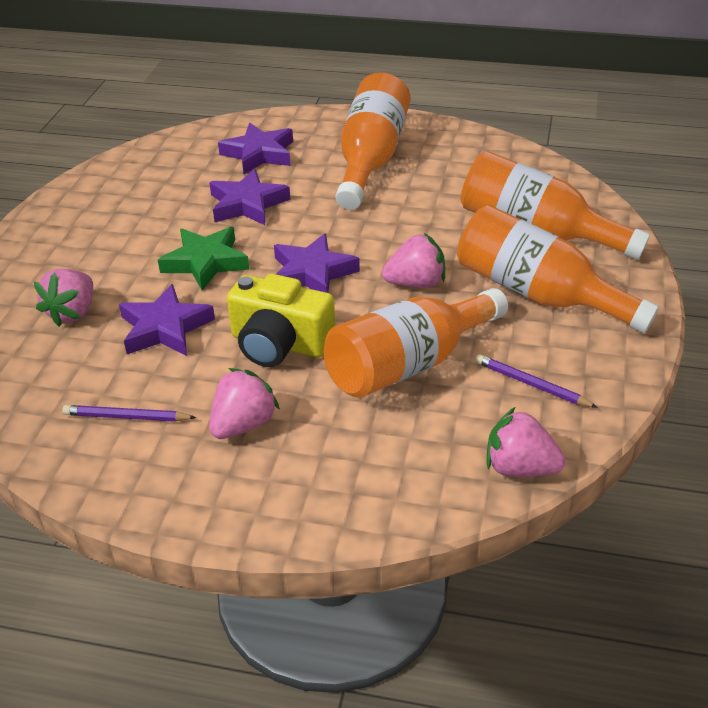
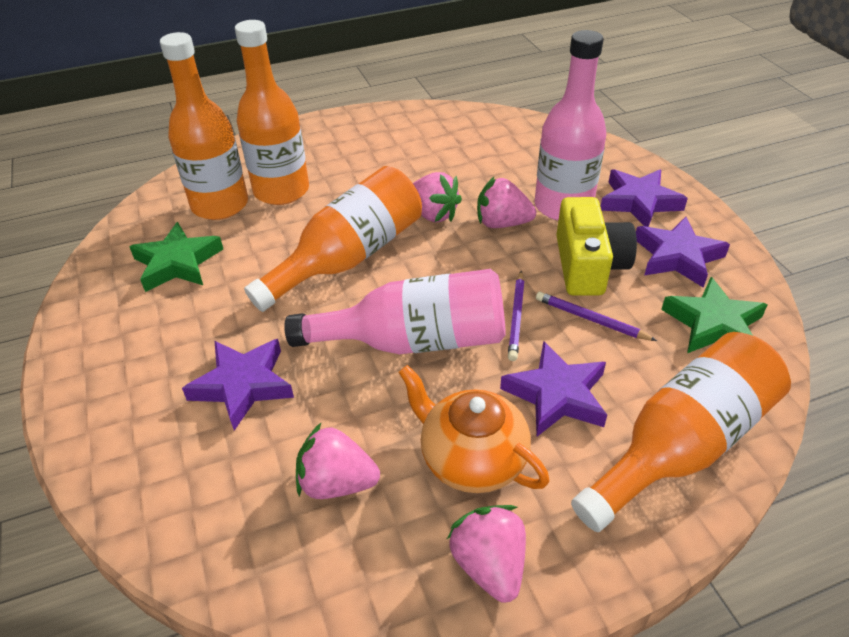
green star: 1 -> 2
orange teapot: 0 -> 1
pink bottle: 0 -> 2

